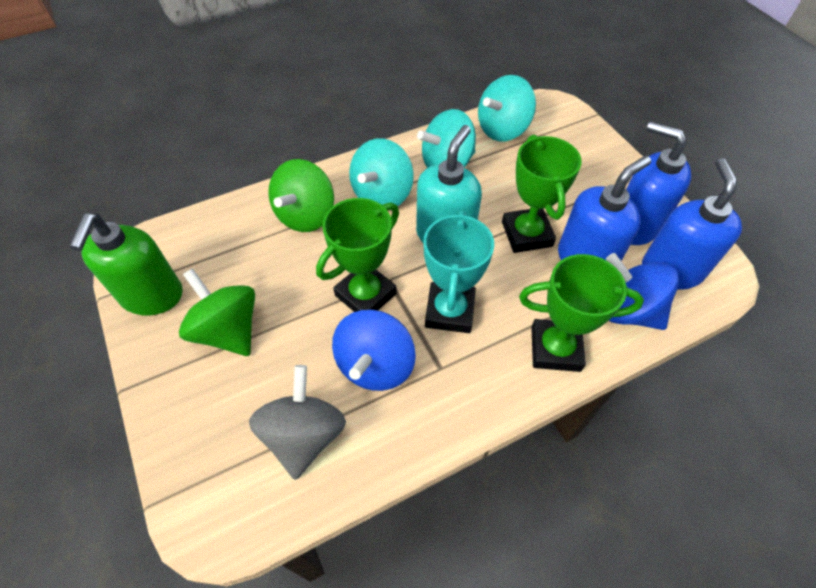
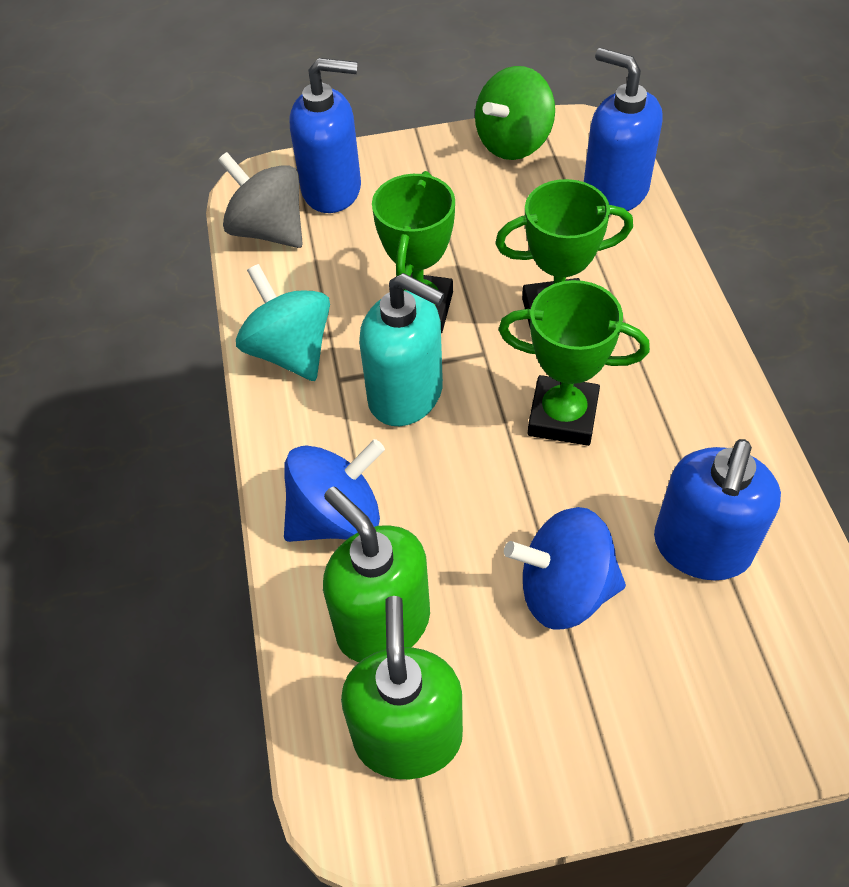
green soap dispenser: 1 -> 2
green spinning top: 2 -> 1
turquoise spinning top: 3 -> 1
turquoise trophy: 1 -> 0

